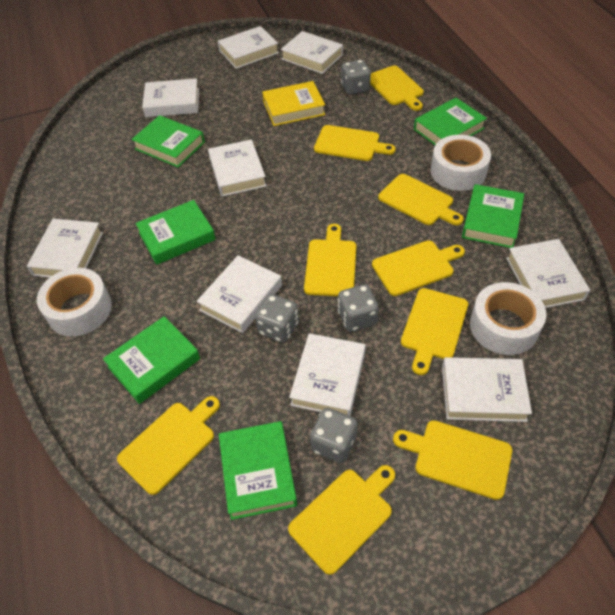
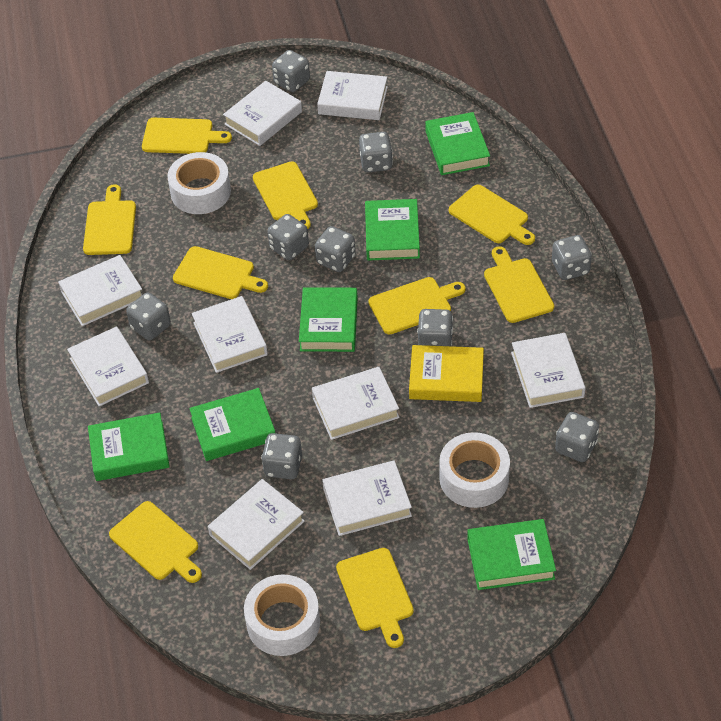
grey dice: 4 -> 9

